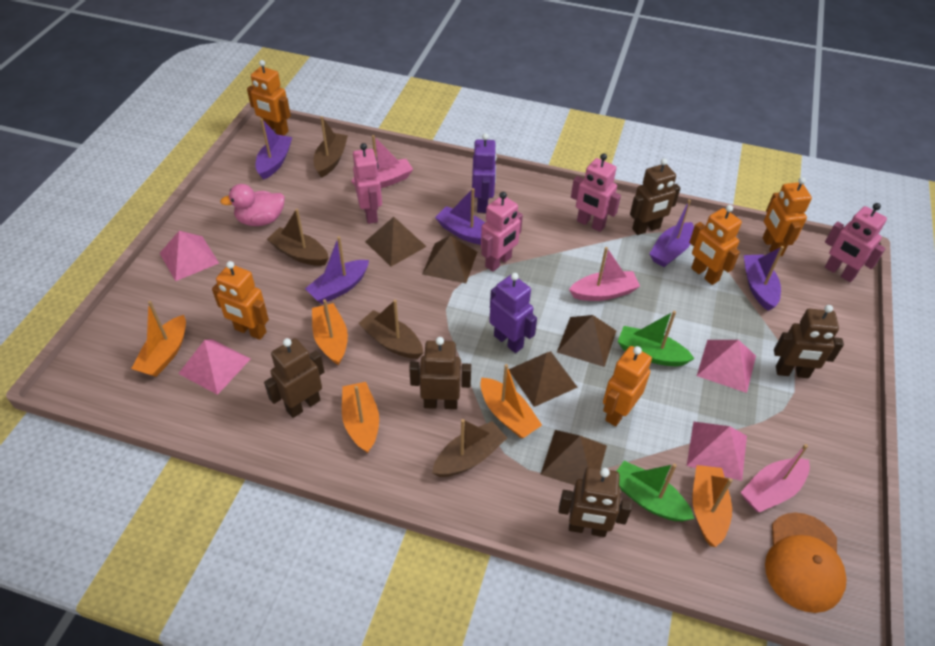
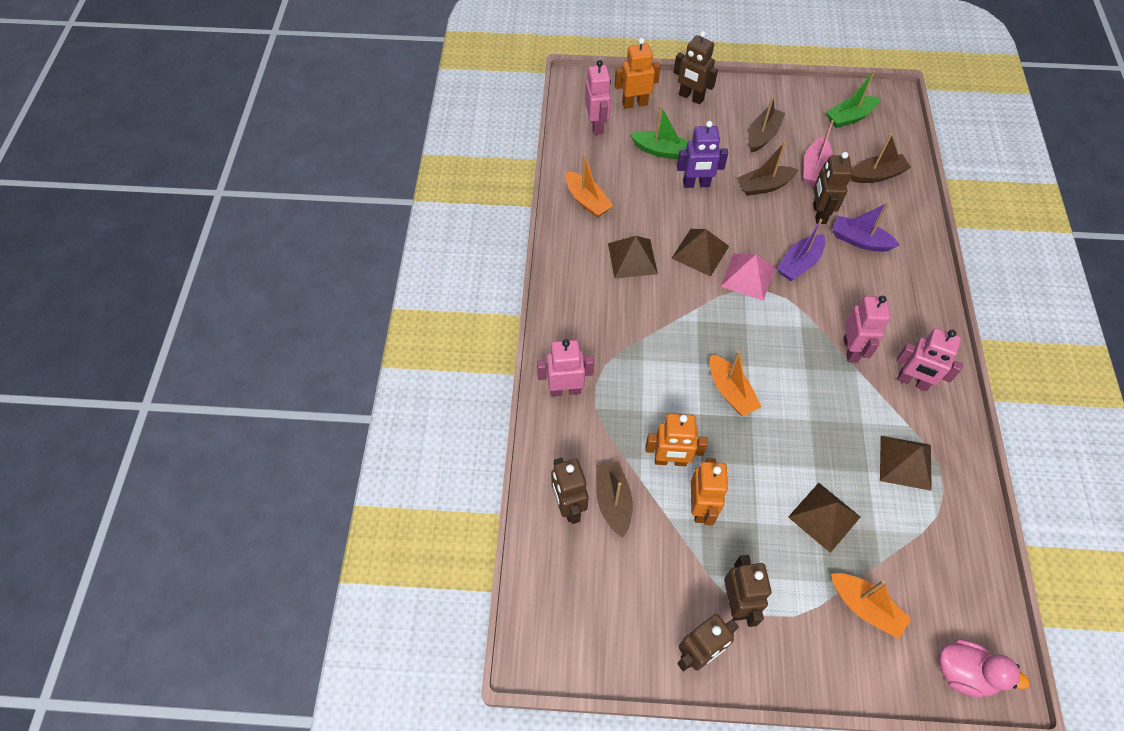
brown pyramid: 5 -> 4
orange boat: 5 -> 3
orange cap: 1 -> 0
orange robot: 5 -> 3
pink boat: 3 -> 1
pink pyramid: 4 -> 1
purple boat: 5 -> 2
purple robot: 2 -> 1

